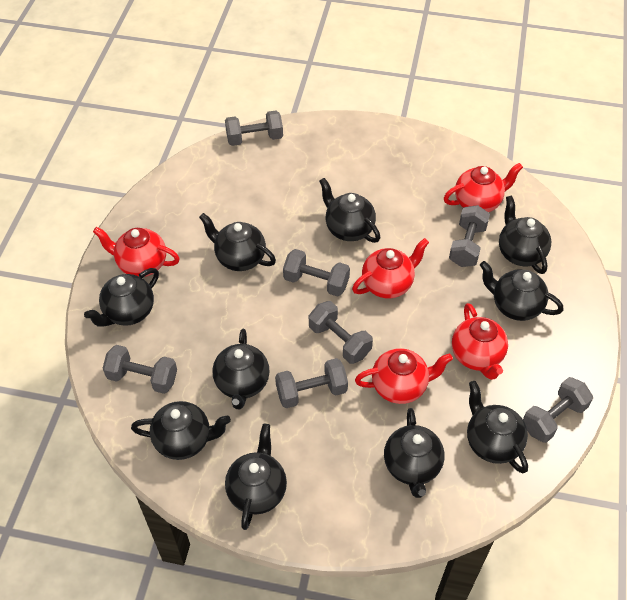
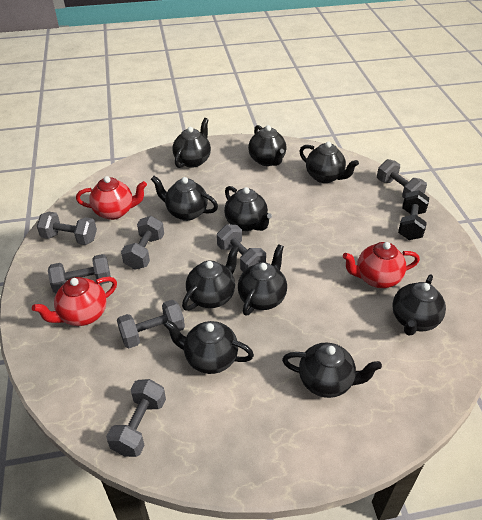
black dumbbell: 0 -> 1
red teapot: 5 -> 3

